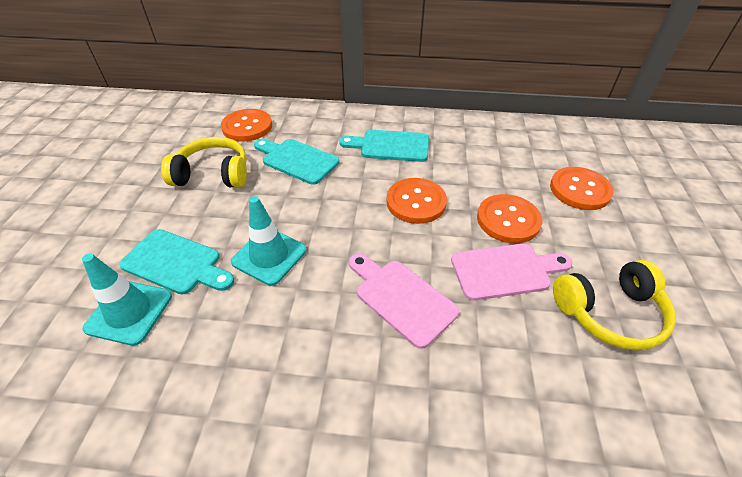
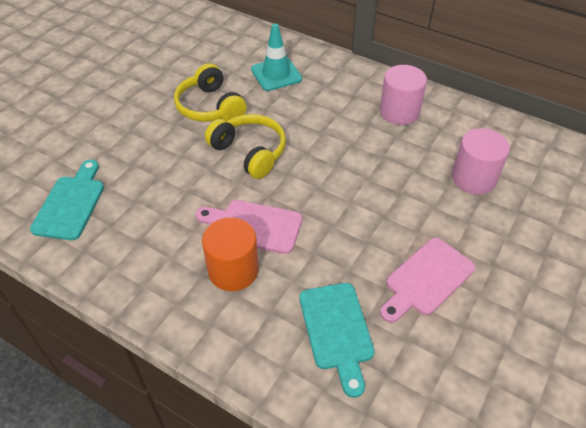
orange button: 4 -> 0
orange cylinder: 0 -> 1
pink cylinder: 0 -> 2
turquoise cutting board: 3 -> 2
turquoise traffic cone: 2 -> 1

